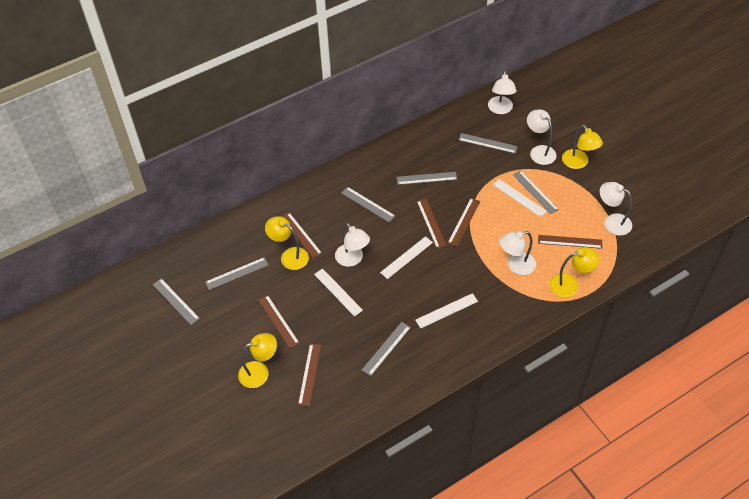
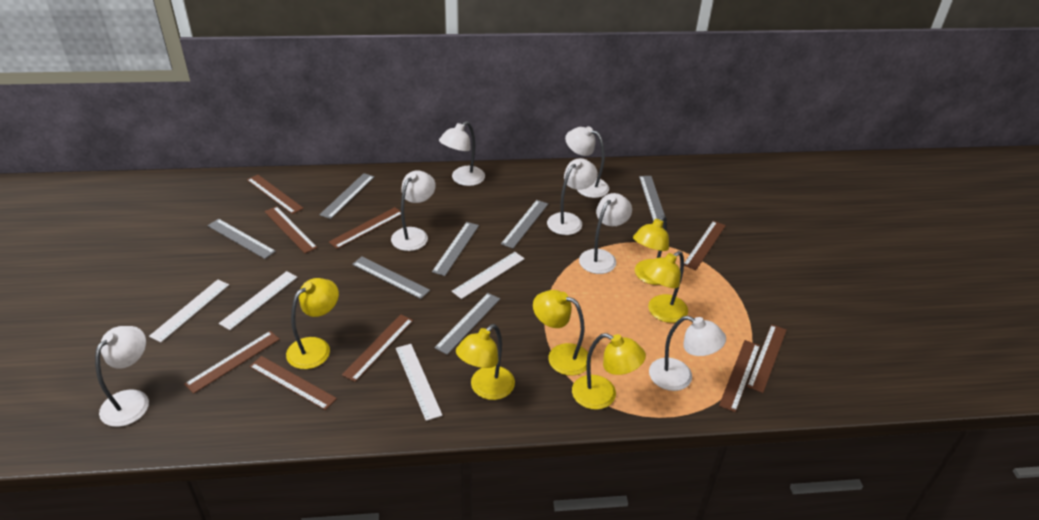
brown ruler: 6 -> 9
white lamp: 5 -> 7
yellow lamp: 4 -> 6

